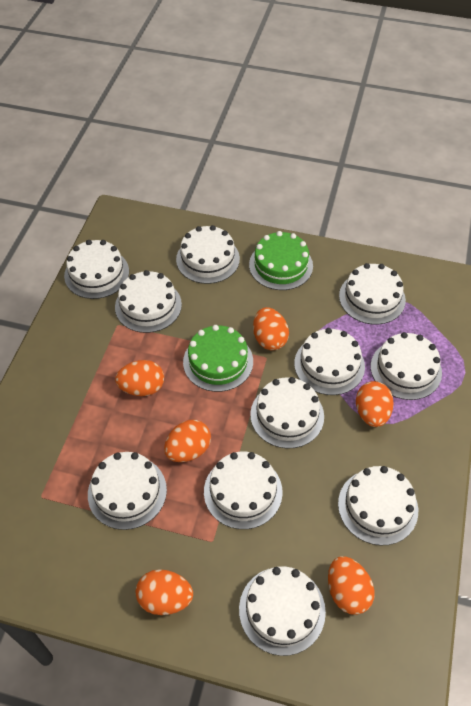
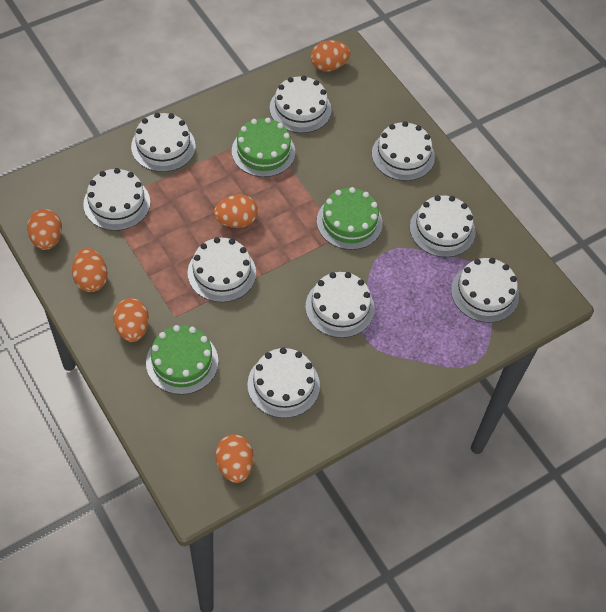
green cake: 2 -> 3
white cake: 11 -> 9

